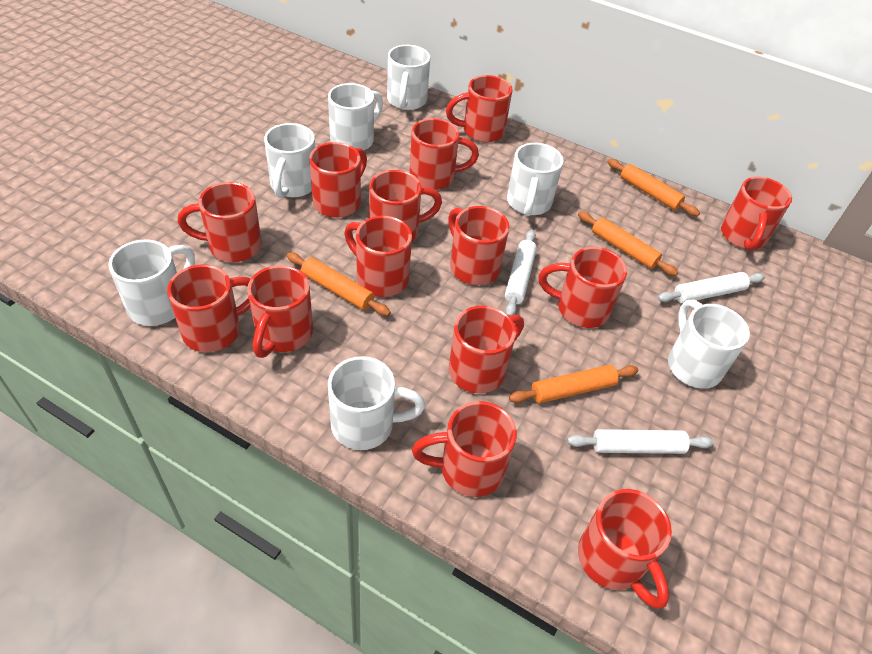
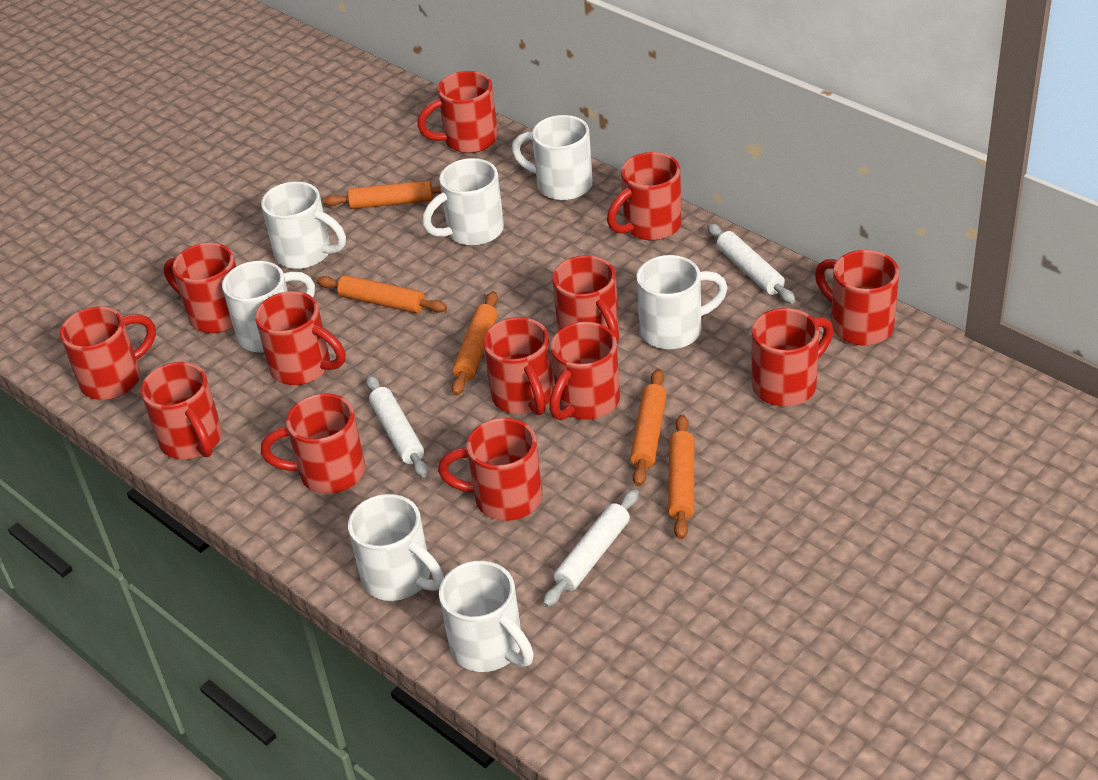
orange rolling pin: 4 -> 5
red mug: 14 -> 13

